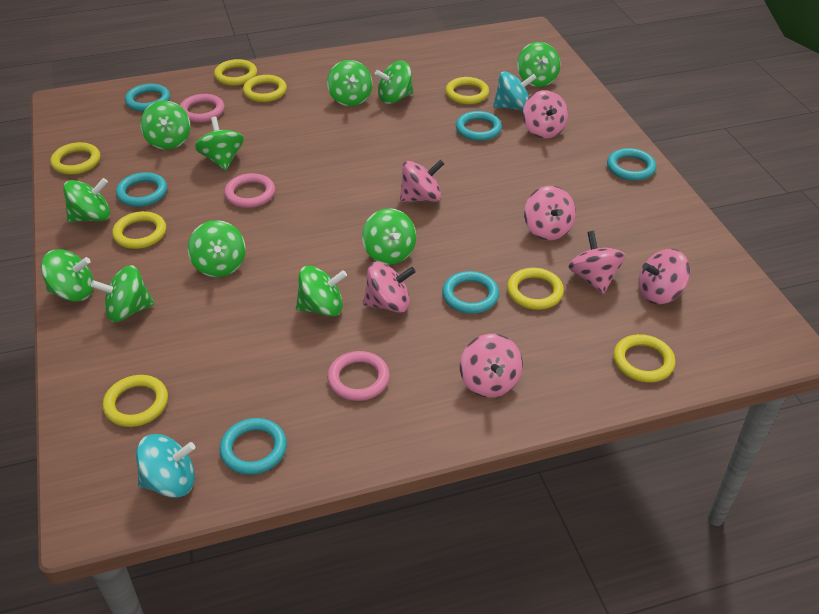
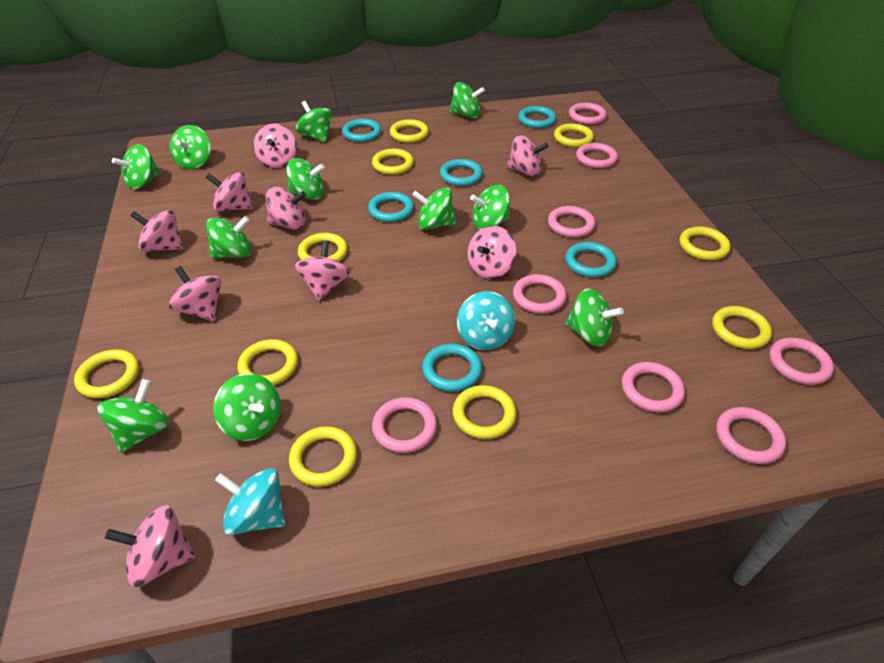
pink ring: 3 -> 8
pink spinning top: 7 -> 9
yellow ring: 8 -> 10

